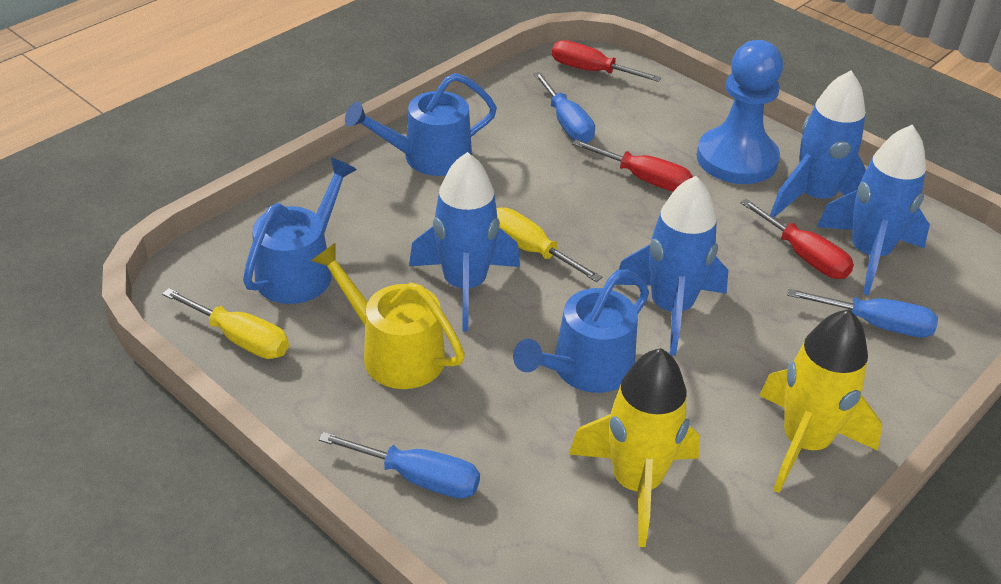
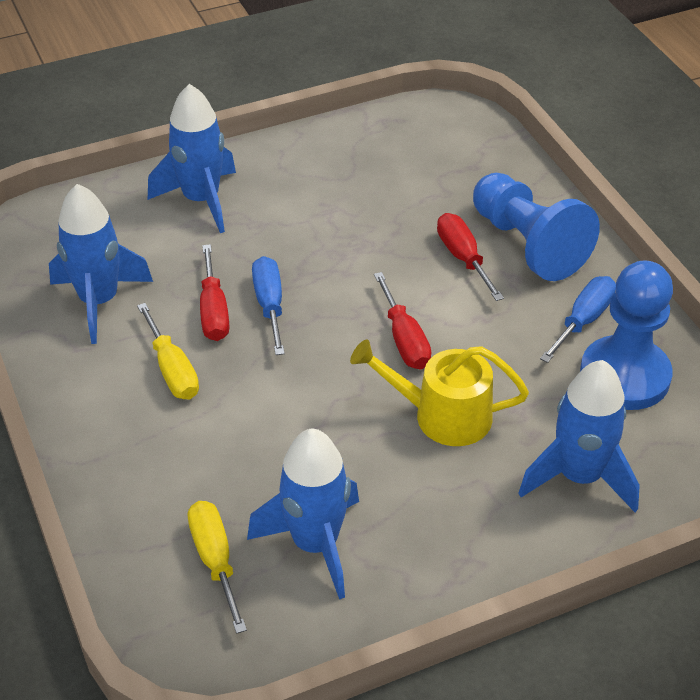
blue pawn: 1 -> 2
blue screwdriver: 3 -> 2
blue watering can: 3 -> 0
yellow rocket: 2 -> 0

